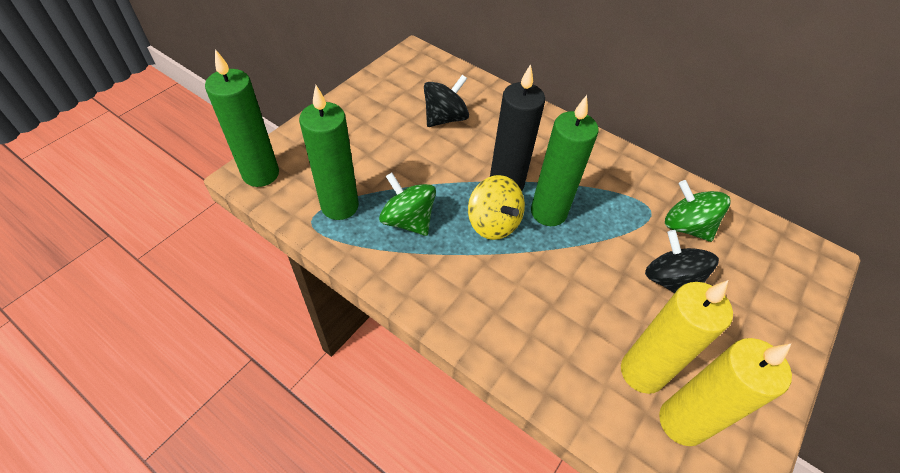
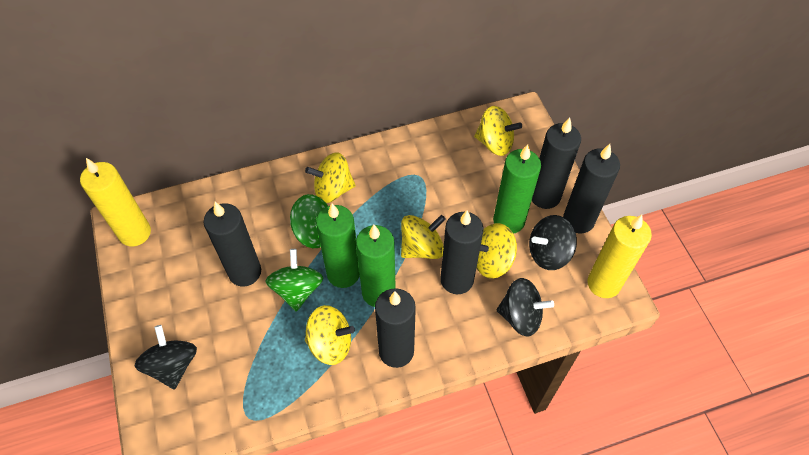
black candle: 1 -> 5
black spinning top: 2 -> 3
yellow spinning top: 1 -> 5

